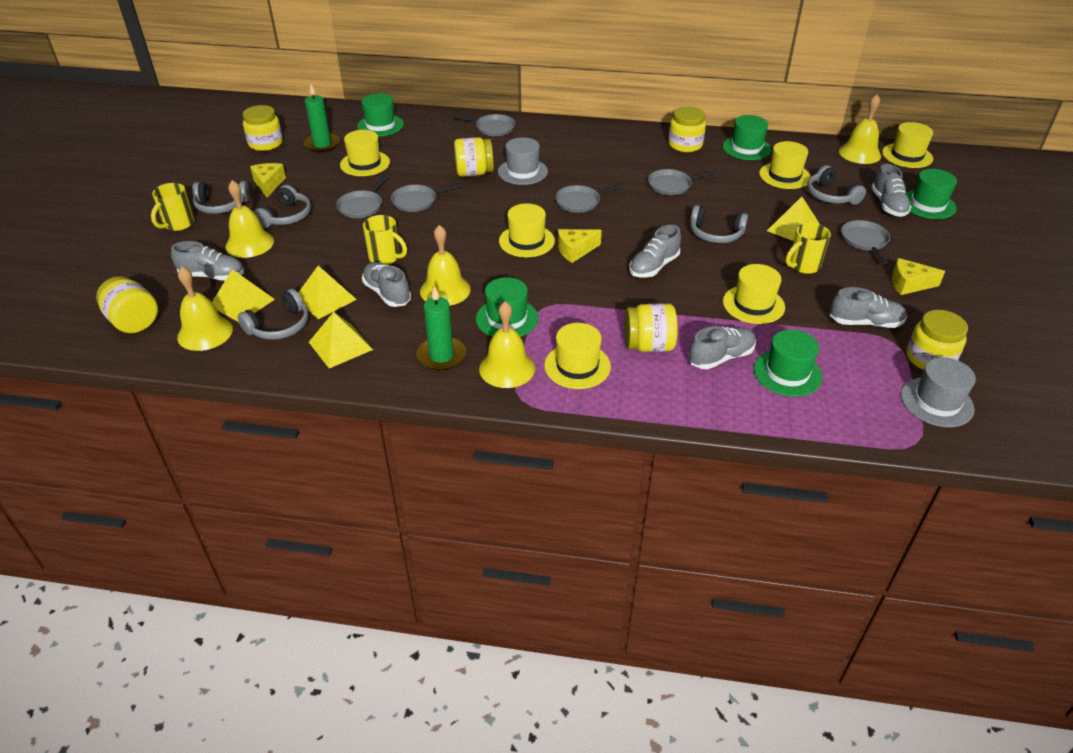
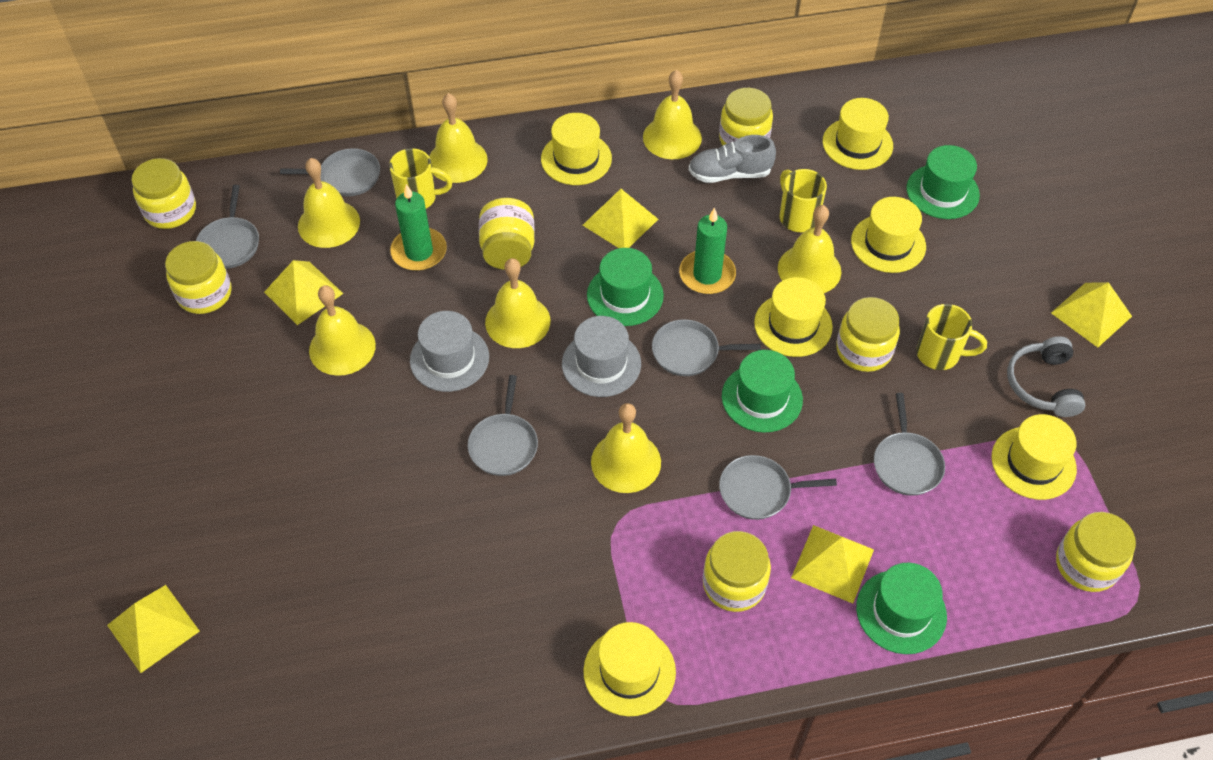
green hat: 5 -> 4
grey headphones: 5 -> 1
grey shoe: 6 -> 1
yellow bell: 5 -> 7
yellow cheese: 3 -> 0
yellow jar: 6 -> 7
yellow pyramid: 4 -> 5

